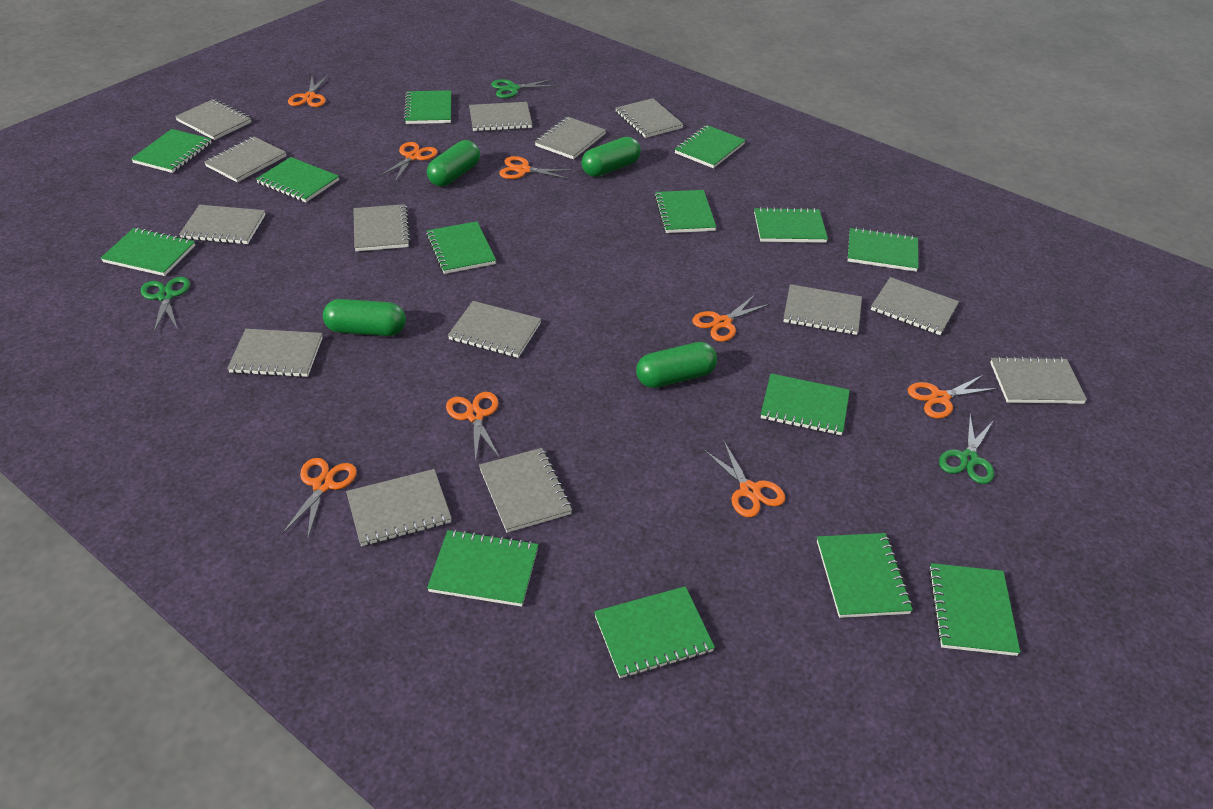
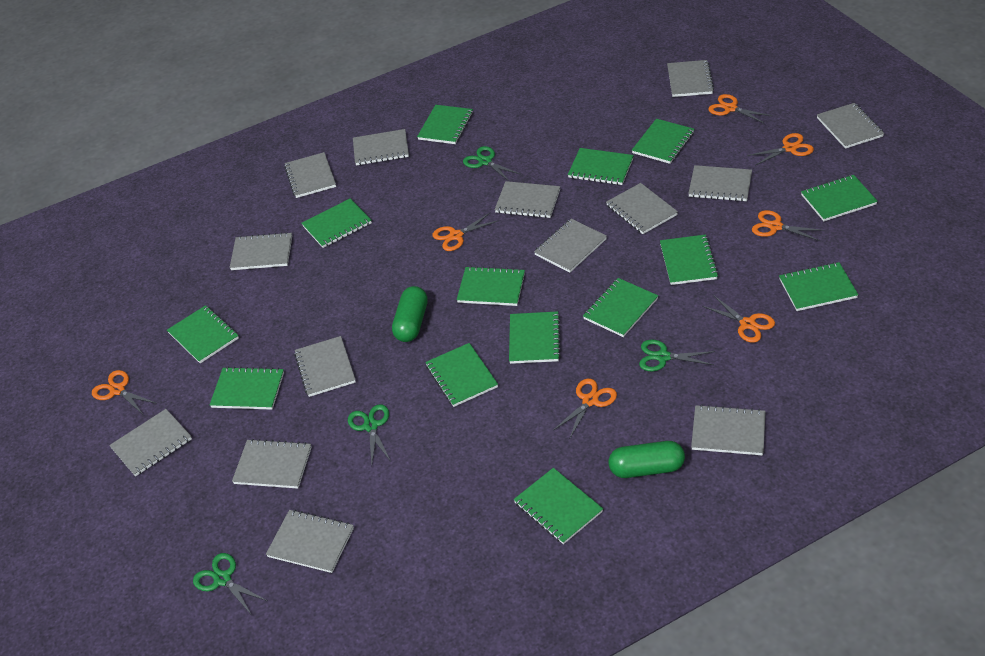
green capsule: 4 -> 2
green scissors: 3 -> 4
orange scissors: 8 -> 7

